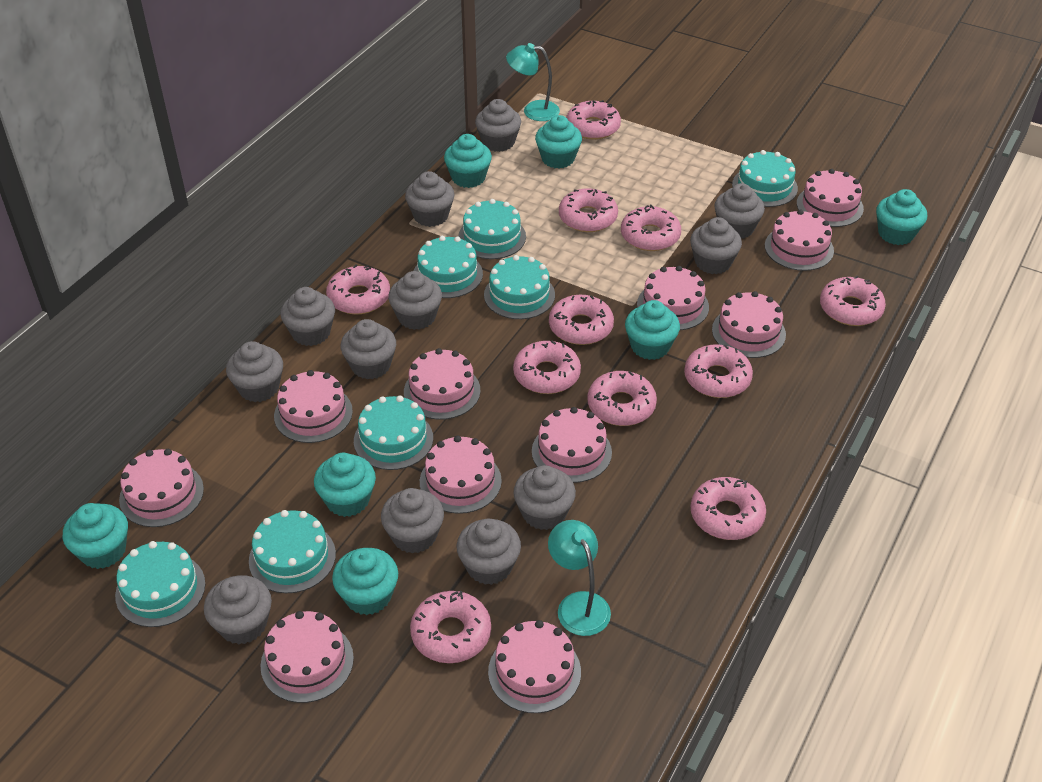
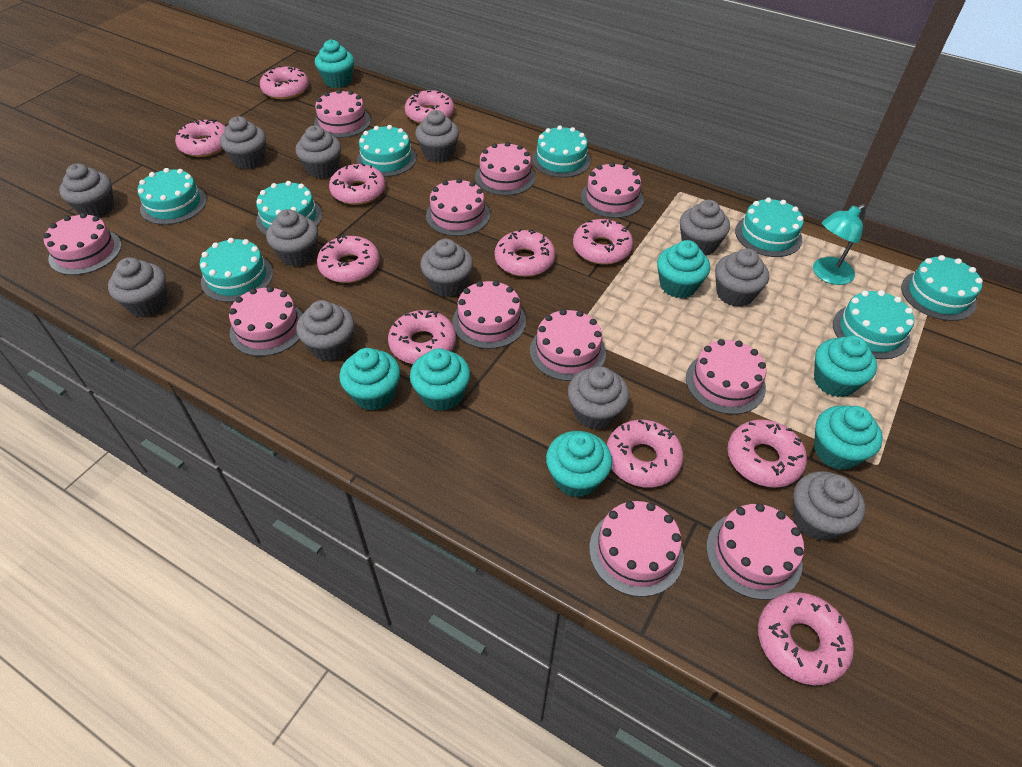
turquoise cake: 7 -> 8
turquoise lamp: 2 -> 1

